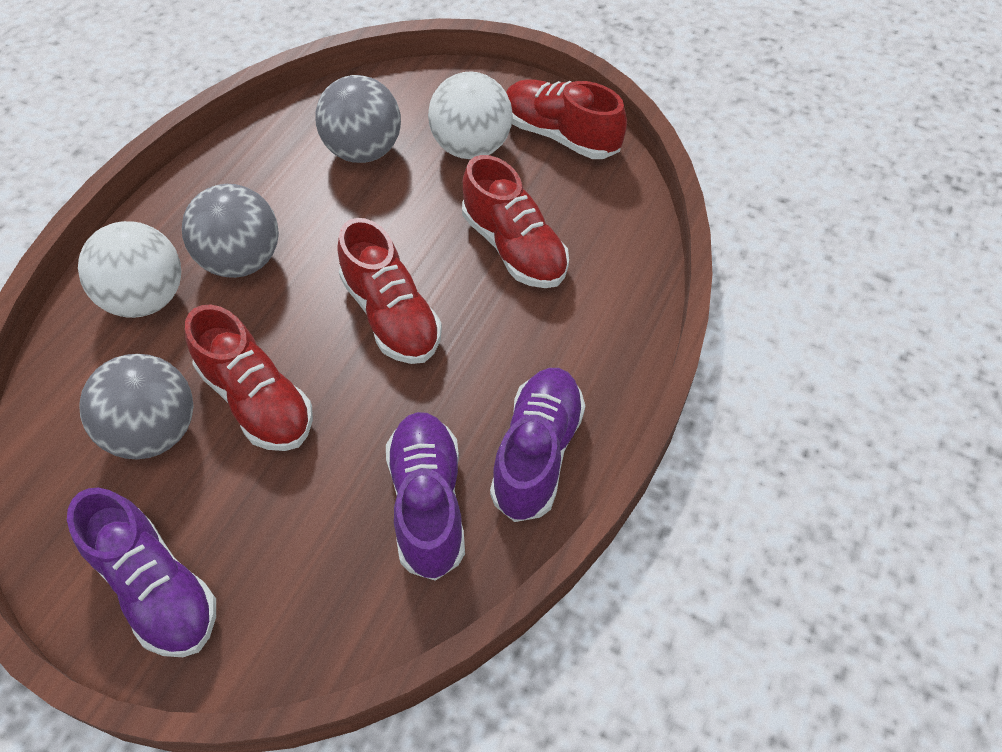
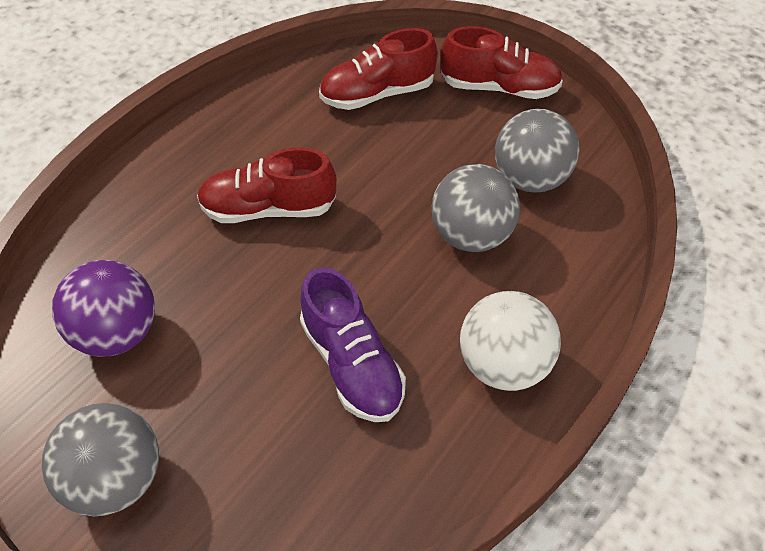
purple ball: 0 -> 1
purple shoe: 3 -> 1
red shoe: 4 -> 3
white ball: 2 -> 1

